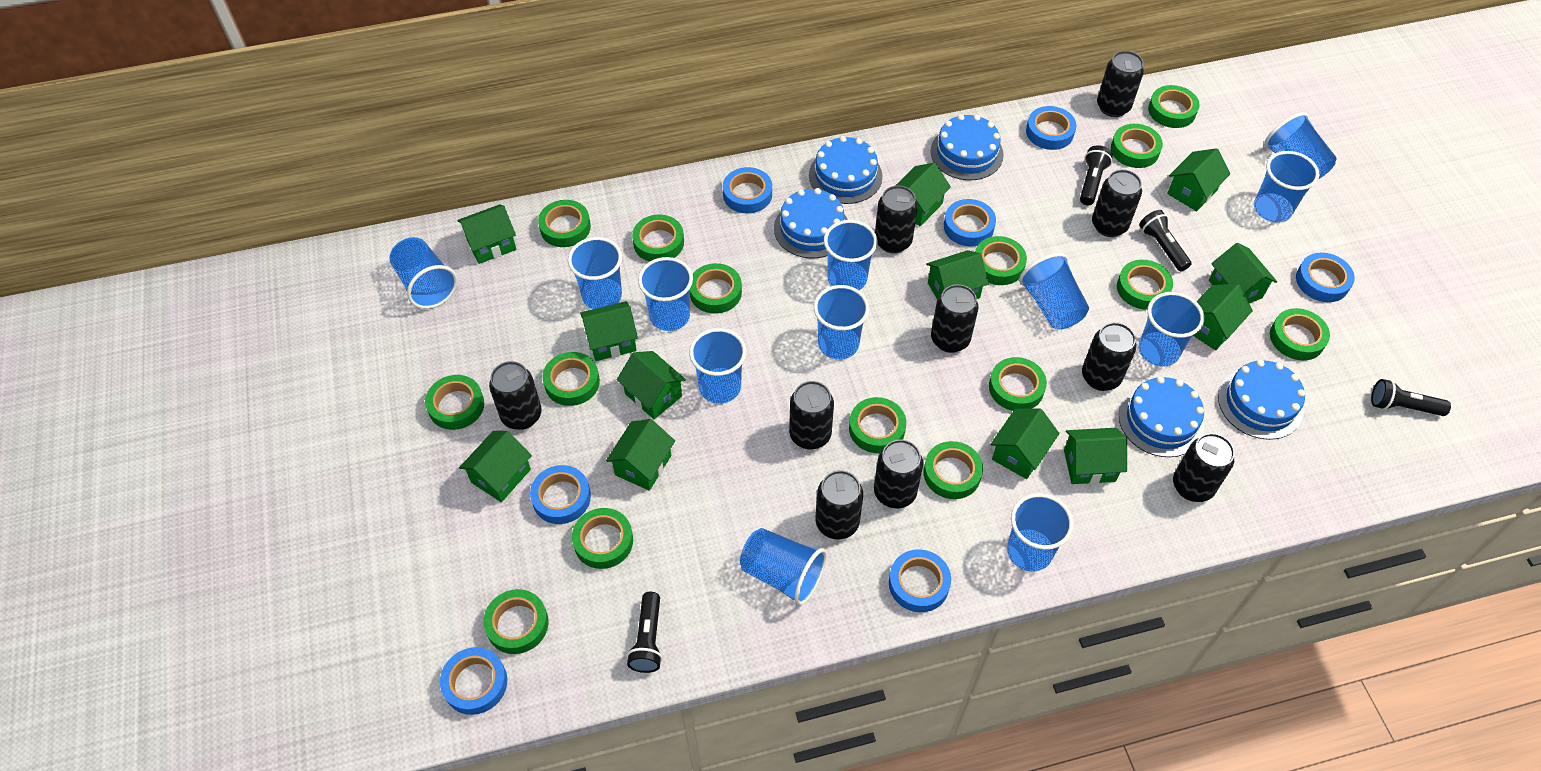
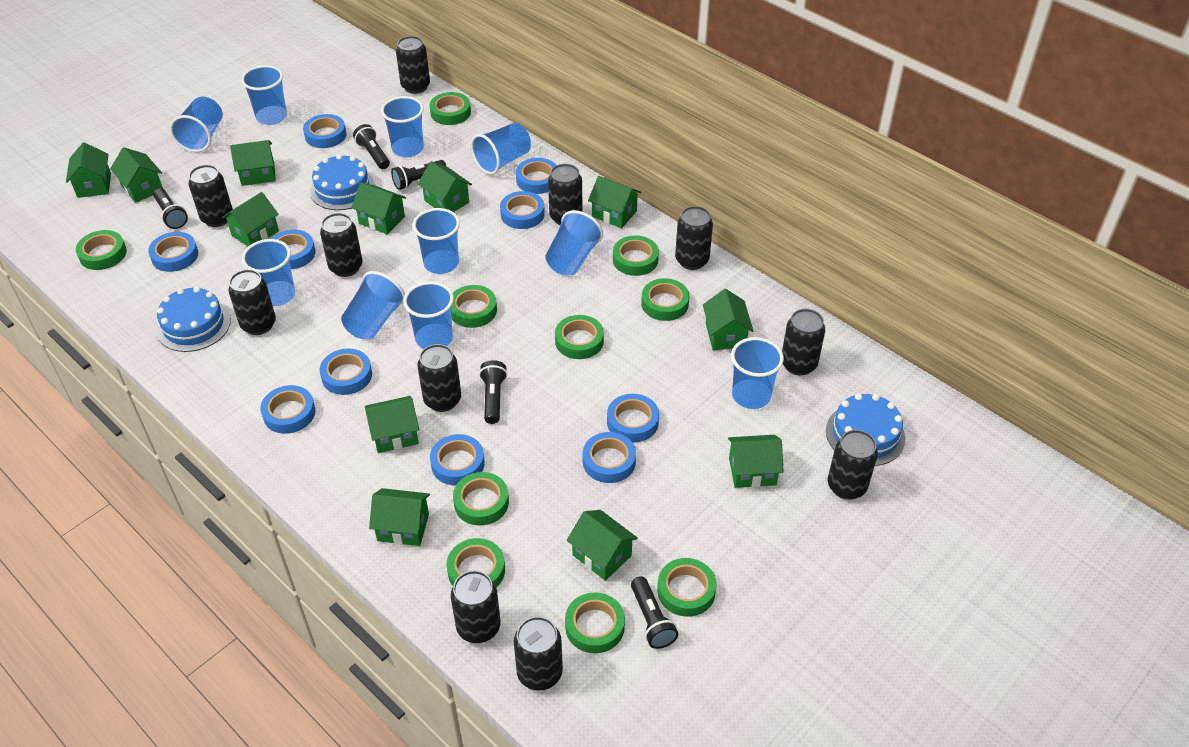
black can: 10 -> 11
black flashlight: 4 -> 5
blue cake: 5 -> 3
blue cup: 12 -> 10
blue tape: 7 -> 10
green tape: 15 -> 10

